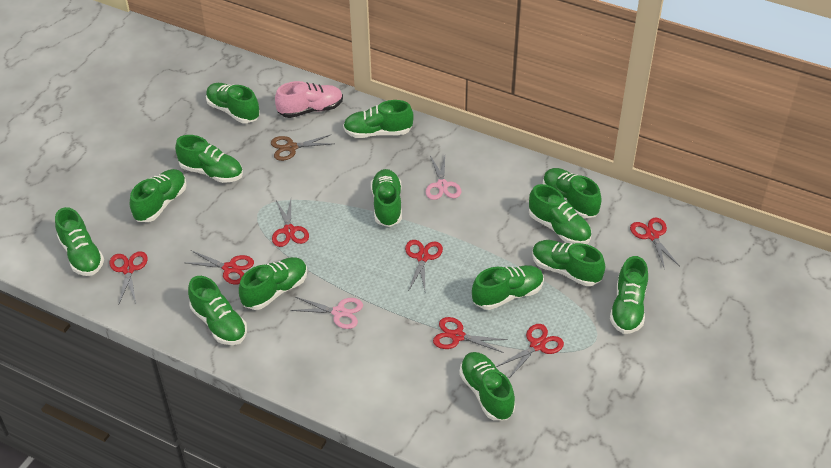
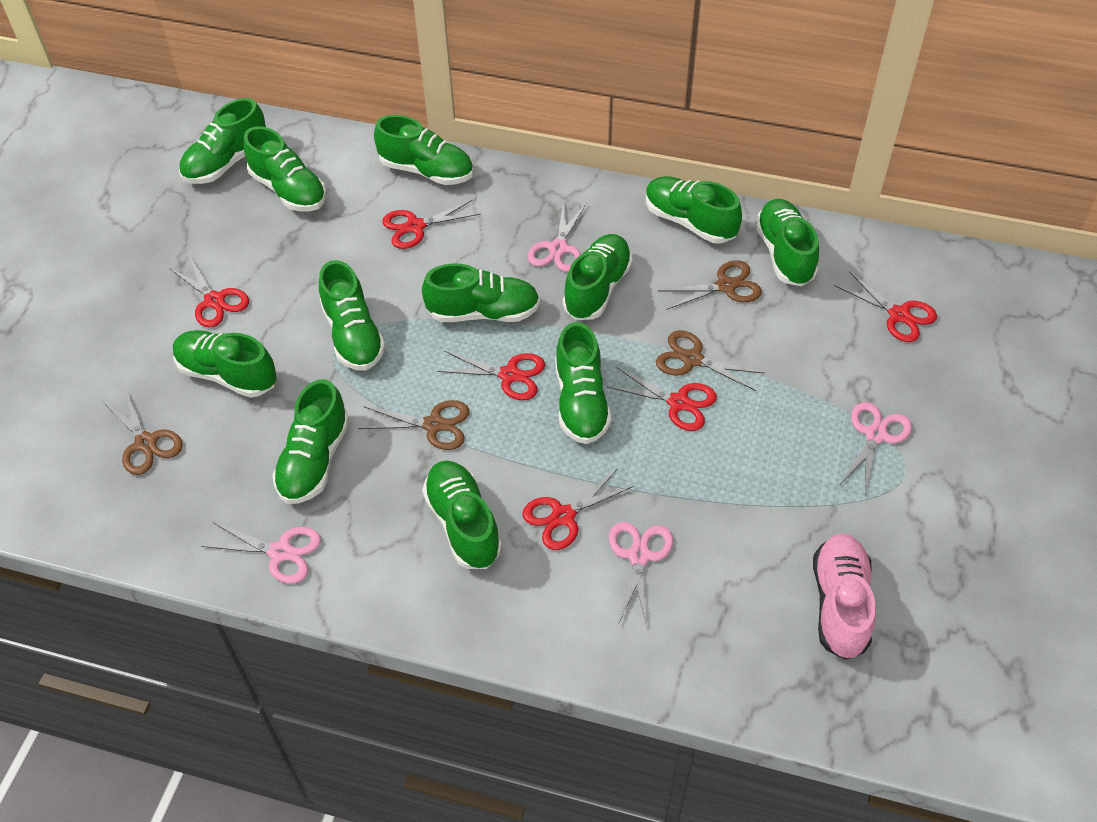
brown scissors: 1 -> 4
green shoe: 14 -> 12
pink scissors: 2 -> 4
red scissors: 7 -> 6

